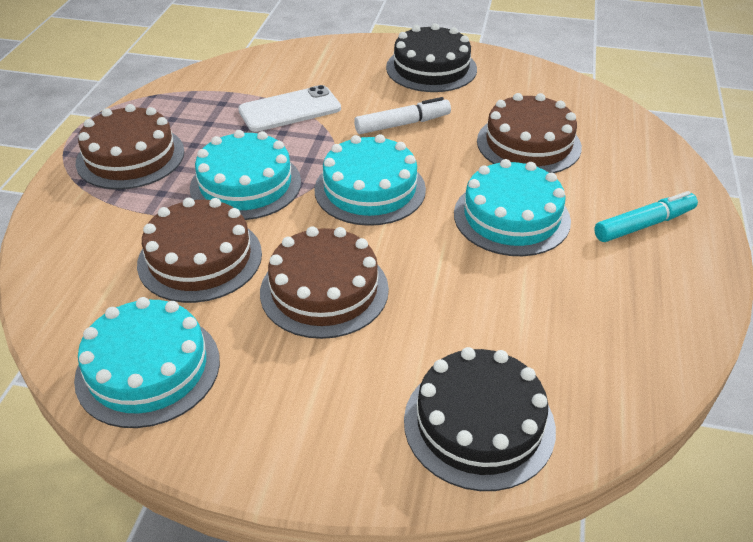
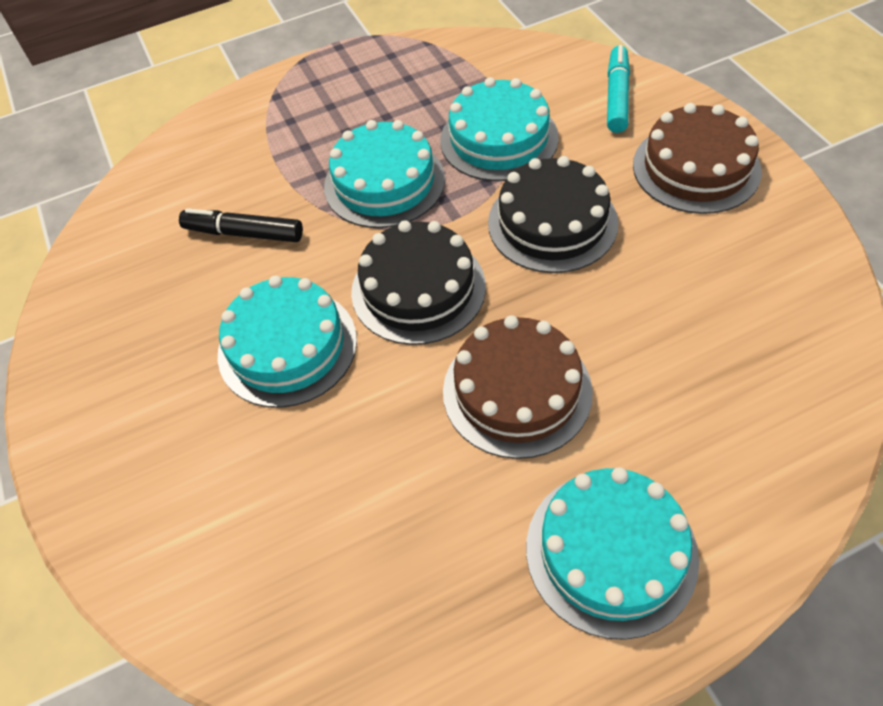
black marker: 0 -> 1
brown cake: 4 -> 2
white marker: 1 -> 0
white phone: 1 -> 0

